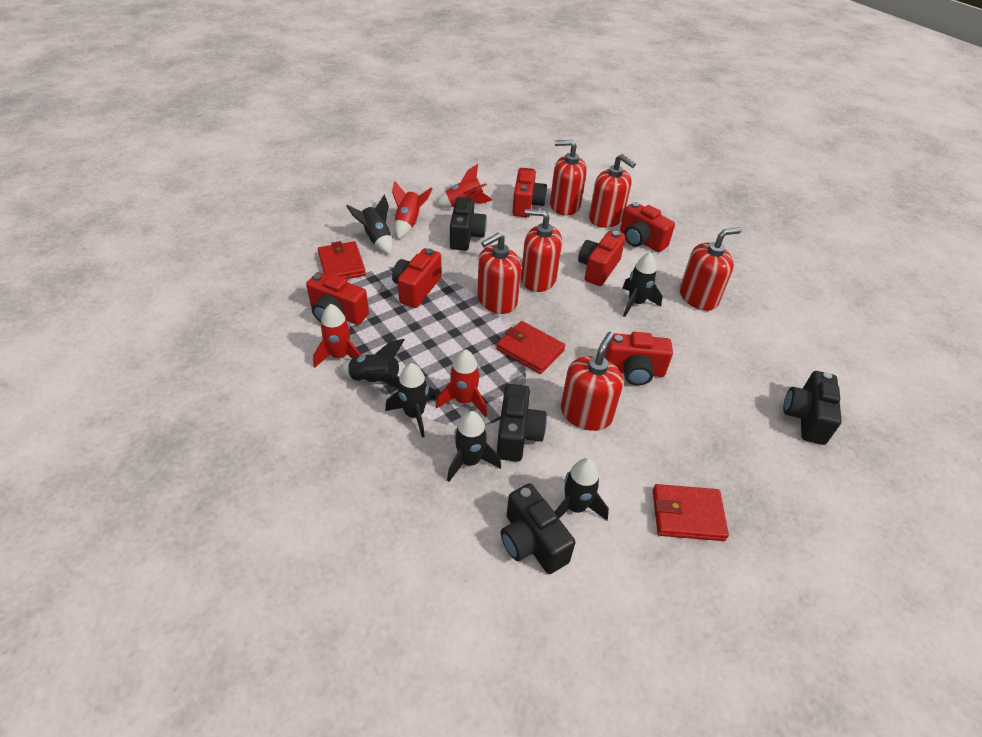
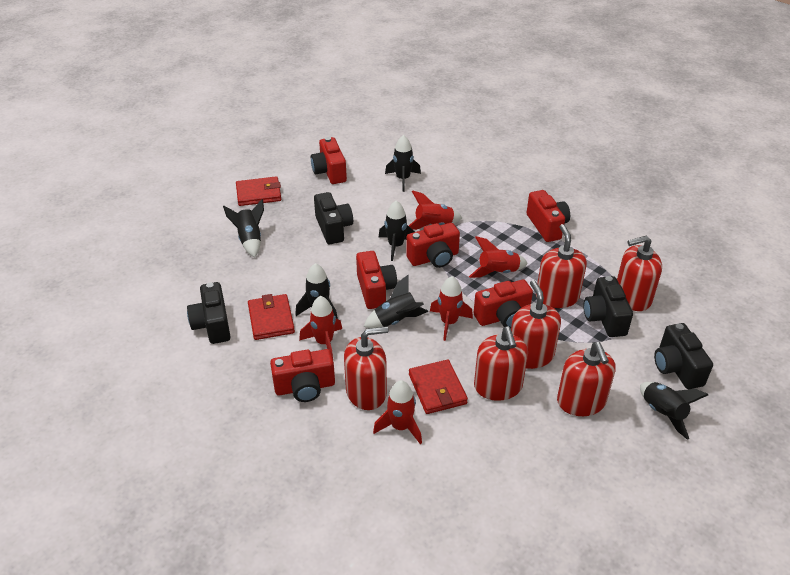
red rocket: 4 -> 5

